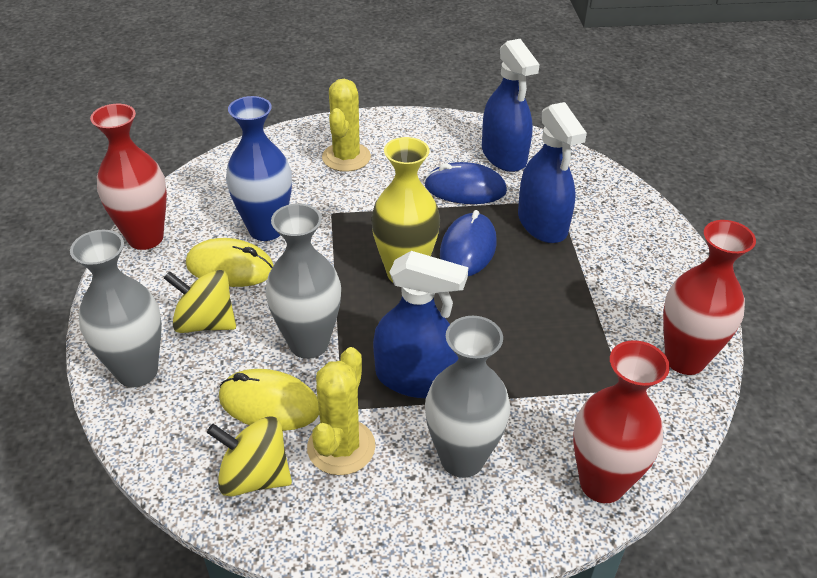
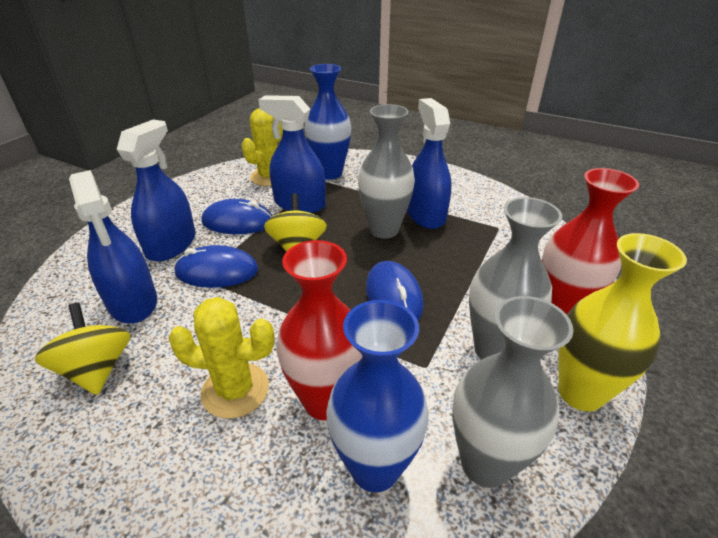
blue mouse: 2 -> 3
blue spray bottle: 3 -> 4
blue vase: 1 -> 2
red vase: 3 -> 2
yellow mouse: 2 -> 0

